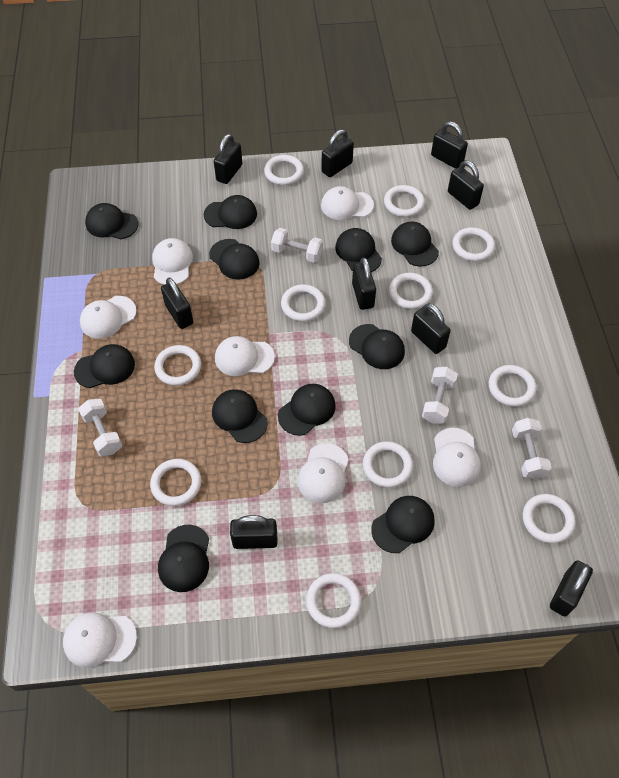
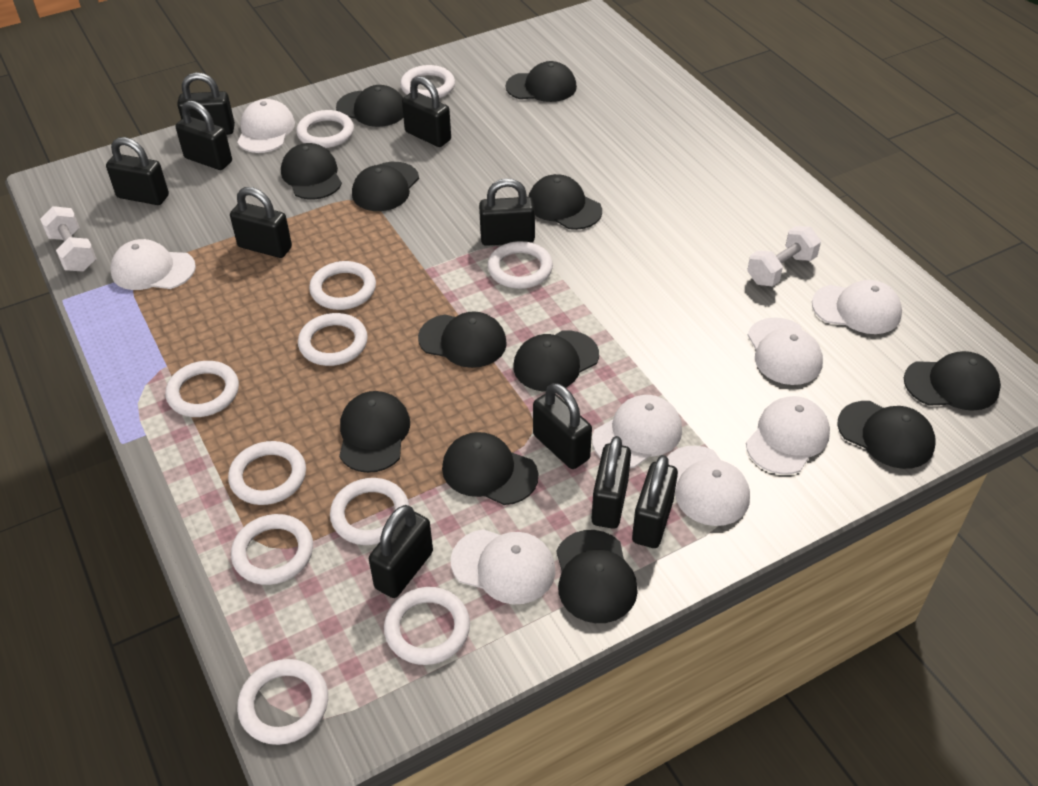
black cap: 11 -> 12
black padlock: 9 -> 10
white cap: 7 -> 8
white dumbbell: 4 -> 2

